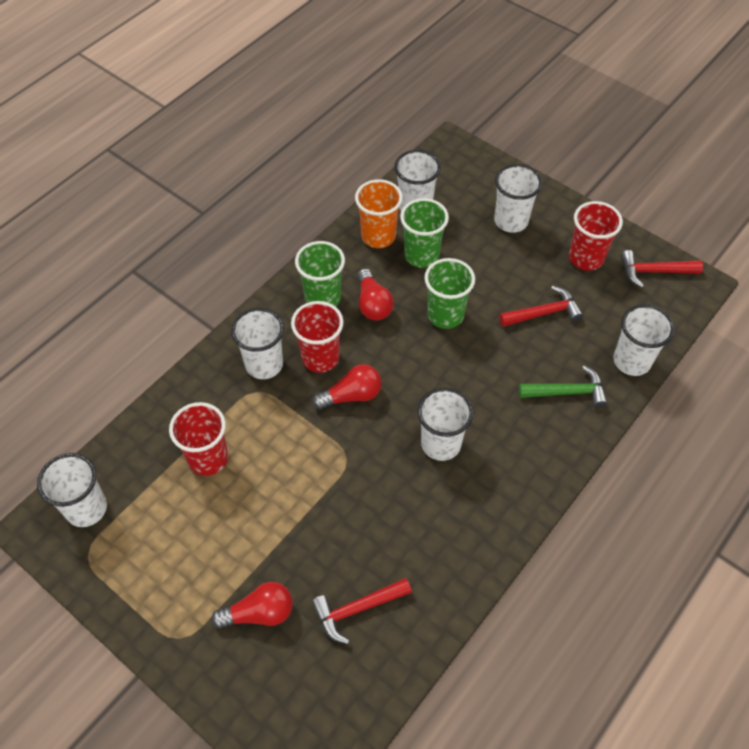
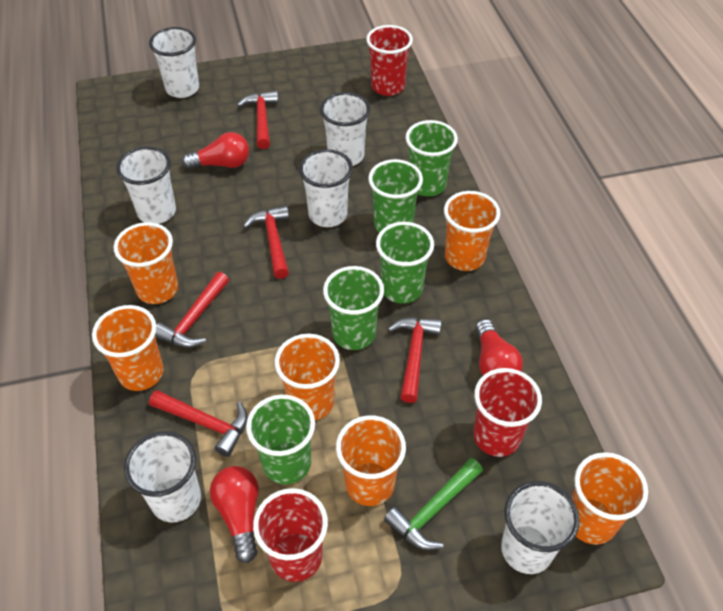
green cup: 3 -> 5
orange cup: 1 -> 6
red hammer: 3 -> 5

